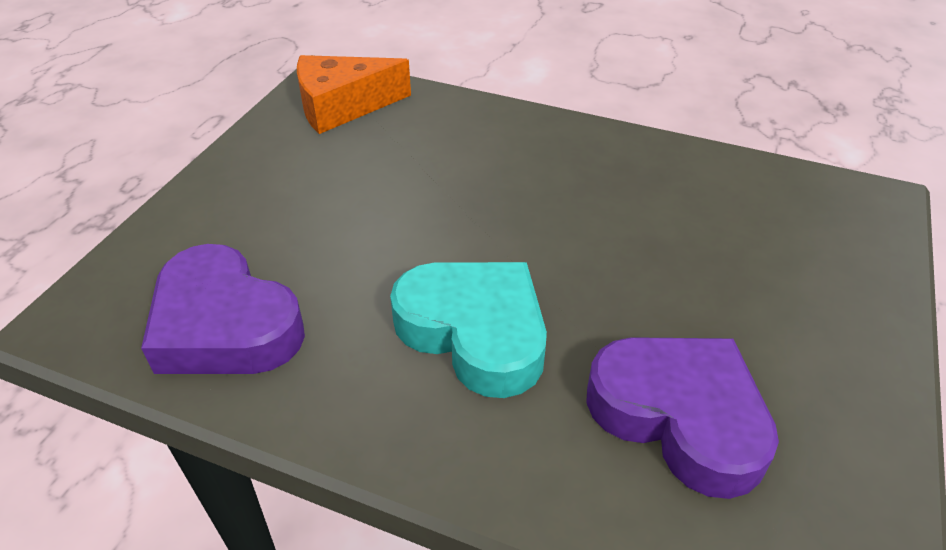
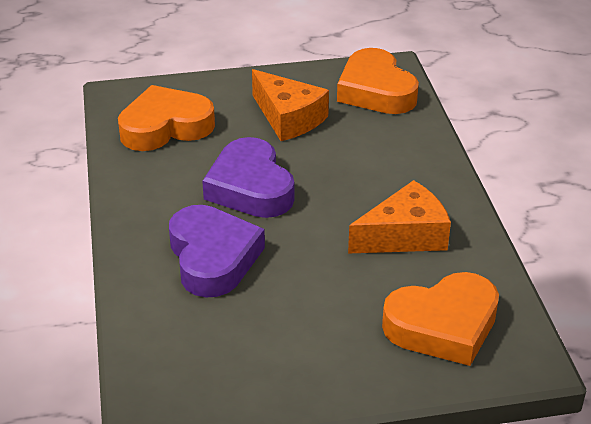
orange cheese: 1 -> 2
orange heart: 0 -> 3
turquoise heart: 1 -> 0

